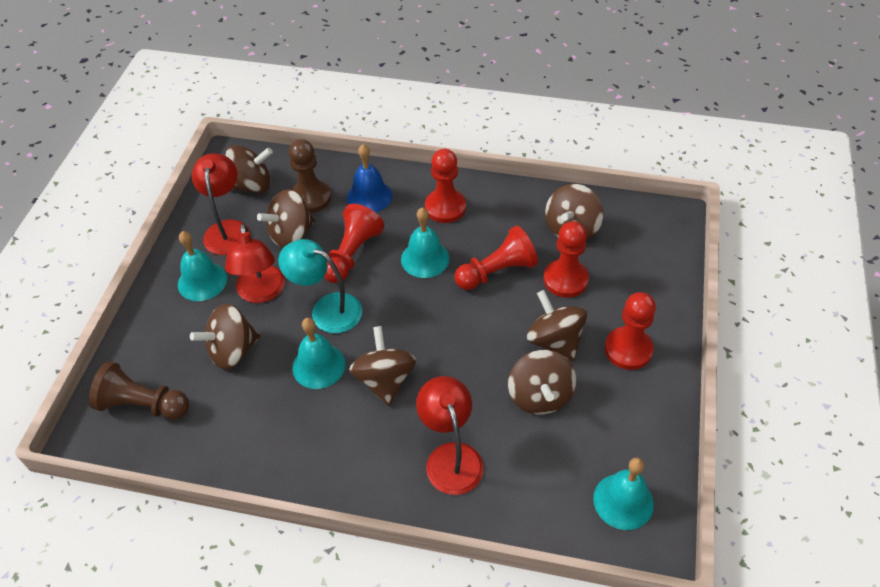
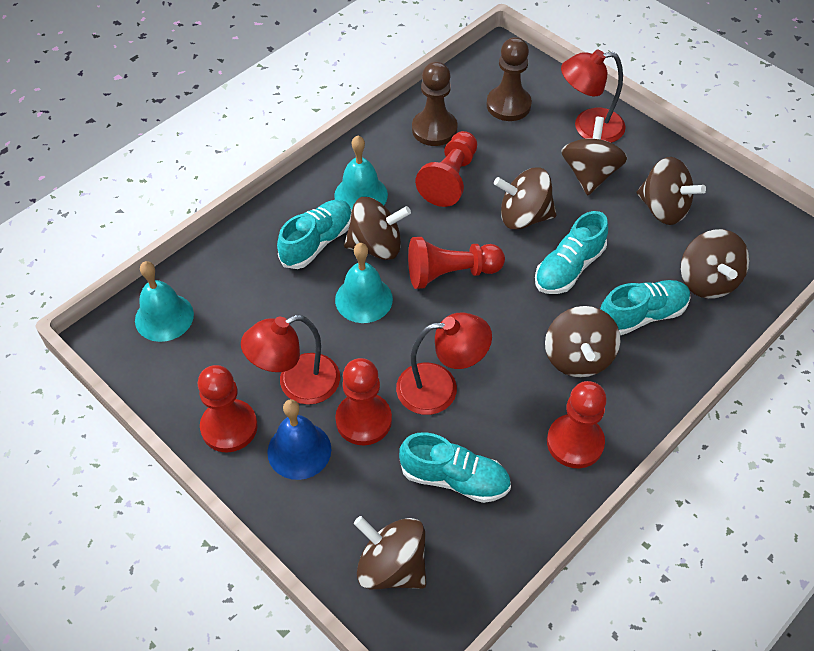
turquoise bell: 4 -> 3
turquoise lamp: 1 -> 0
turquoise shoe: 0 -> 4

